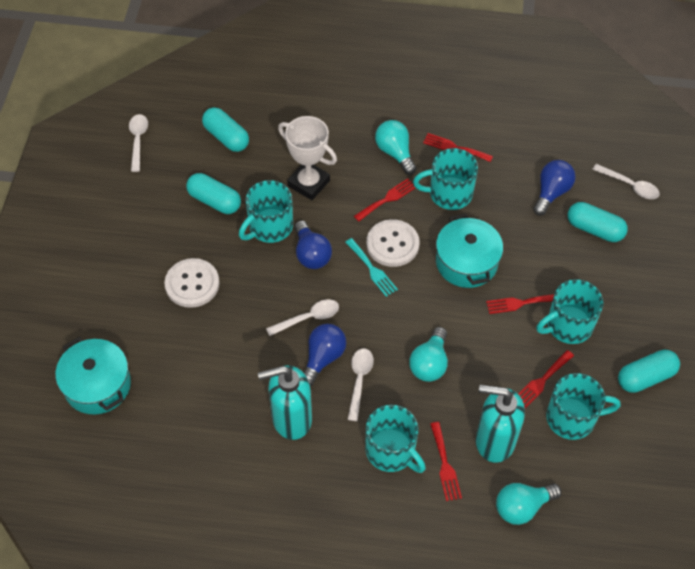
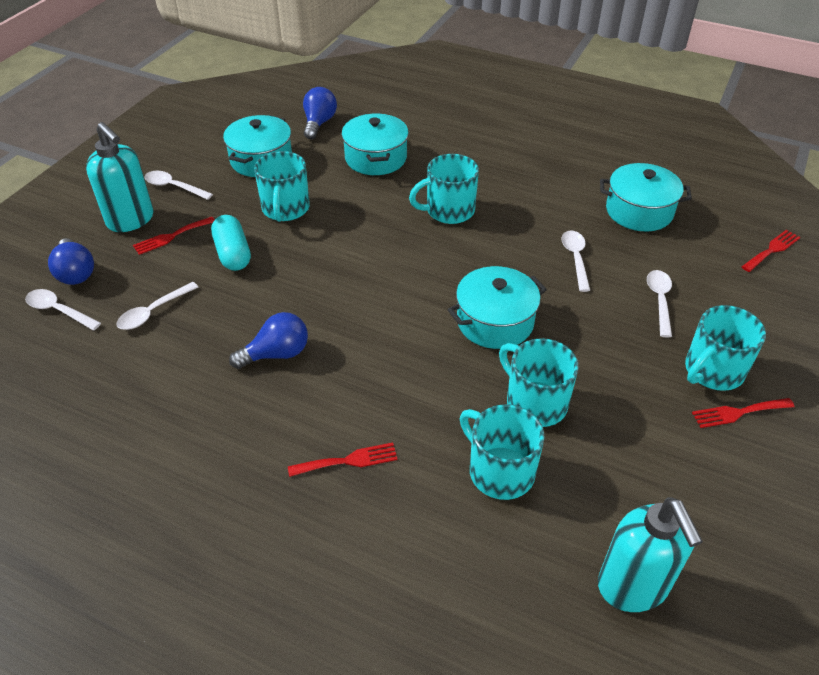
red fork: 5 -> 4
turquoise capsule: 4 -> 1
turquoise fork: 1 -> 0
turquoise light bulb: 3 -> 0
turquoise pot: 2 -> 4
white button: 2 -> 0
white spoon: 4 -> 5
white trophy: 1 -> 0

